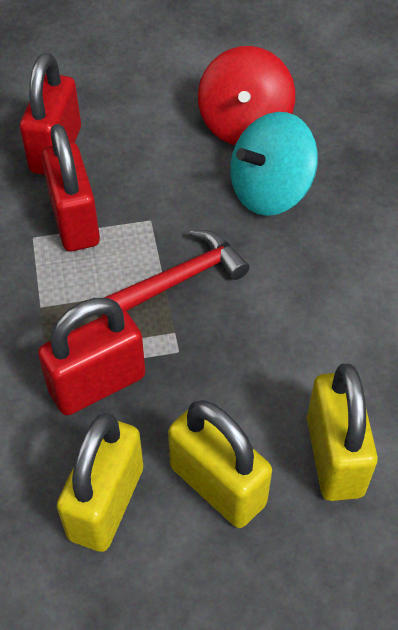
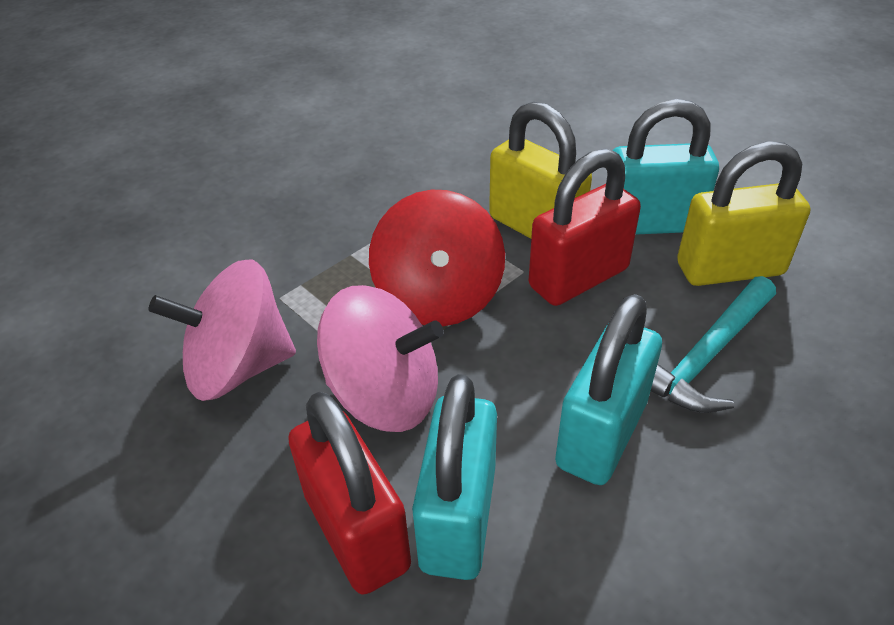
pink spinning top: 0 -> 2
red hammer: 1 -> 0
red padlock: 3 -> 2
turquoise hammer: 0 -> 1
turquoise padlock: 0 -> 3
turquoise spinning top: 1 -> 0
yellow padlock: 3 -> 2

